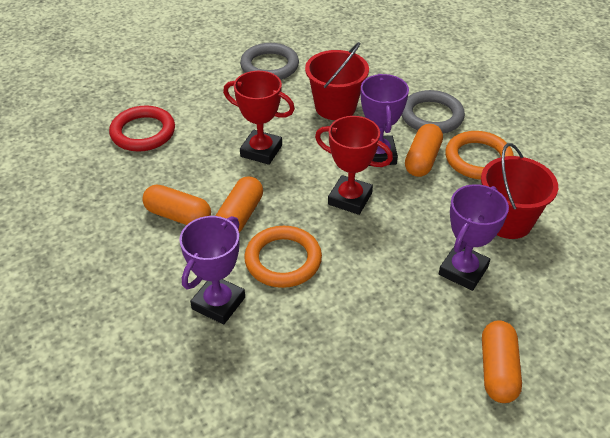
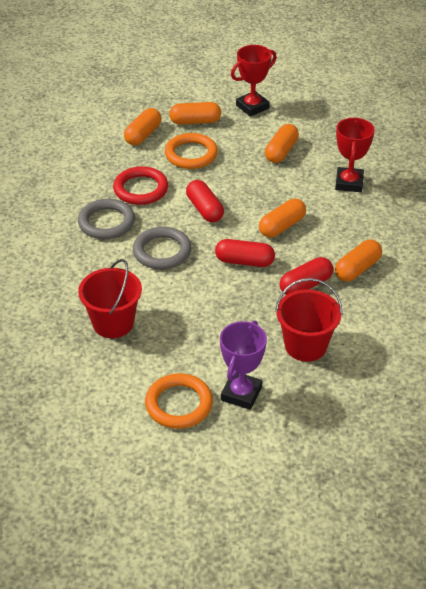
orange capsule: 4 -> 5
purple trophy: 3 -> 1
red capsule: 0 -> 3

